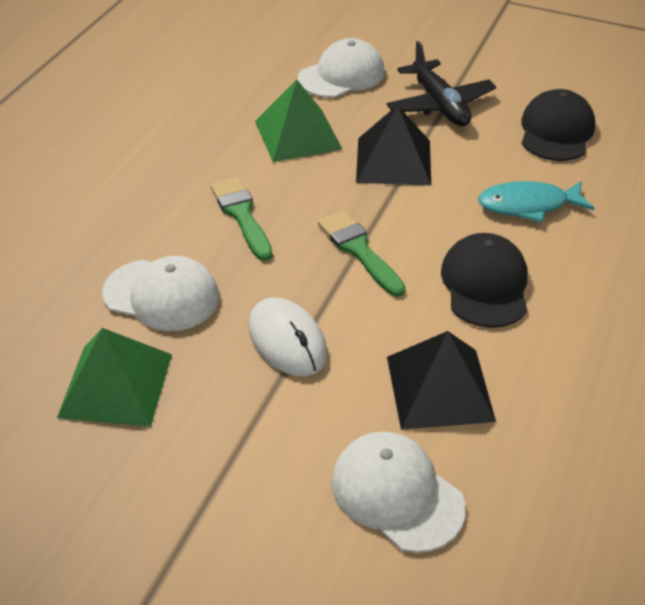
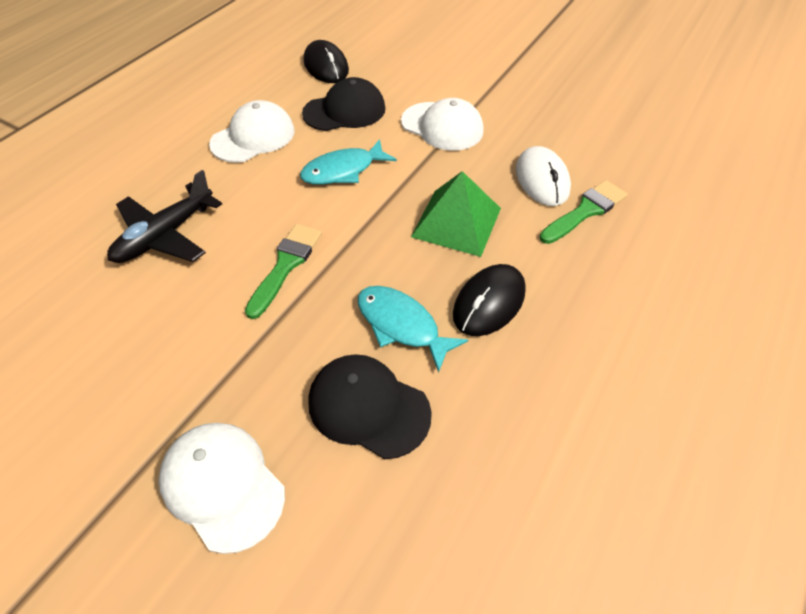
black mouse: 0 -> 2
black pyramid: 2 -> 0
green pyramid: 2 -> 1
turquoise fish: 1 -> 2

